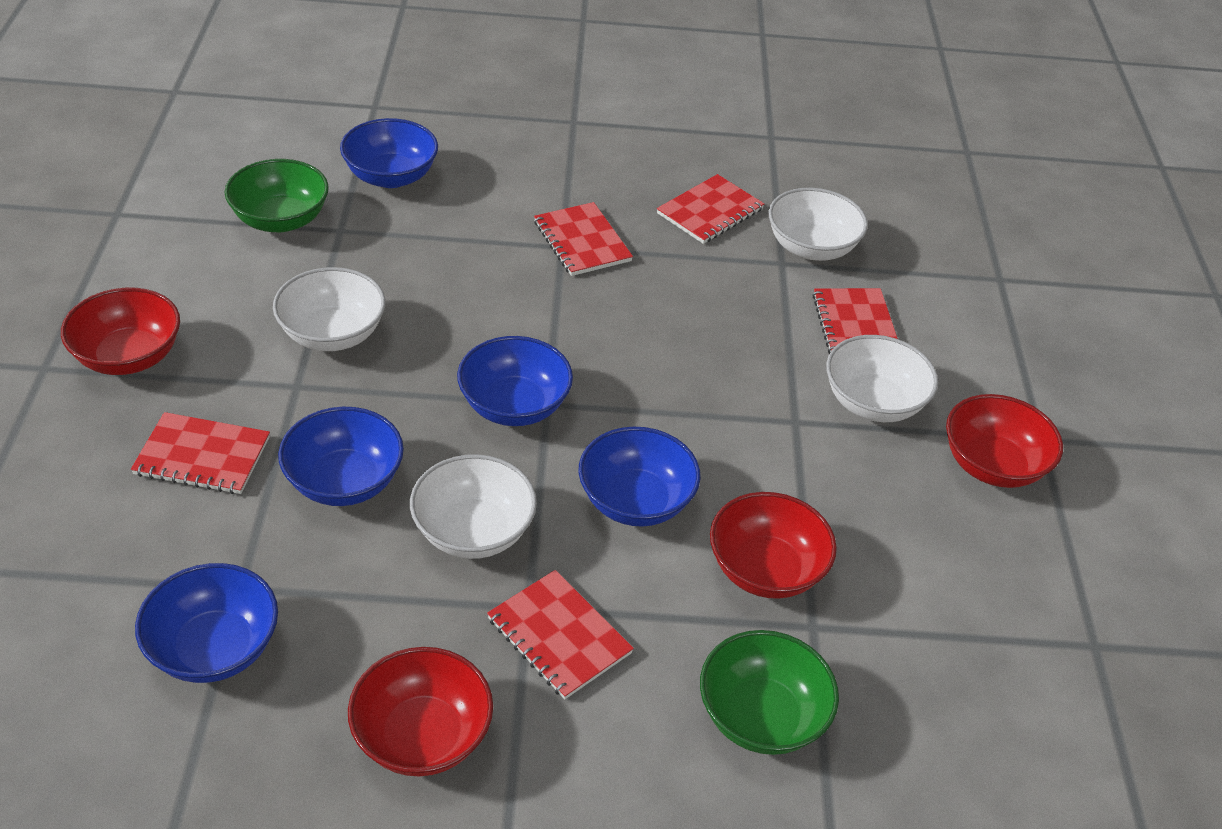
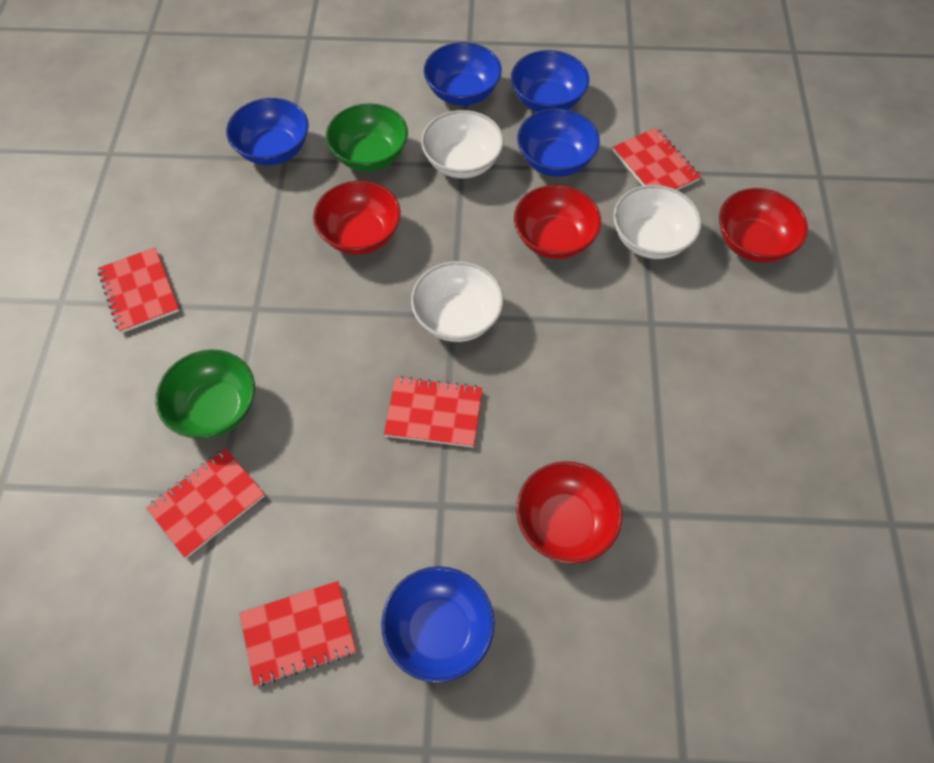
white bowl: 4 -> 3

